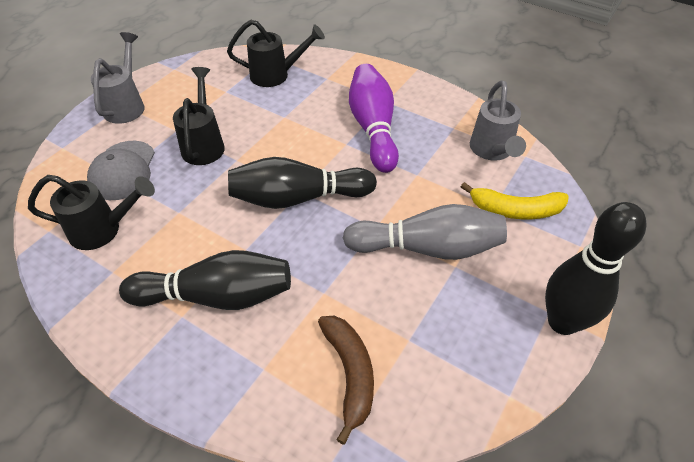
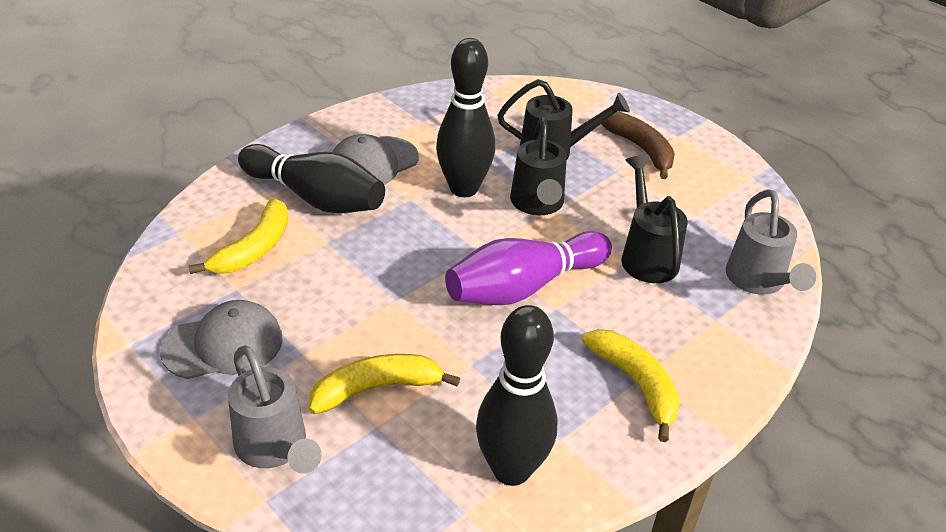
grey bowling pin: 1 -> 0
grey cap: 1 -> 2
yellow banana: 1 -> 3

